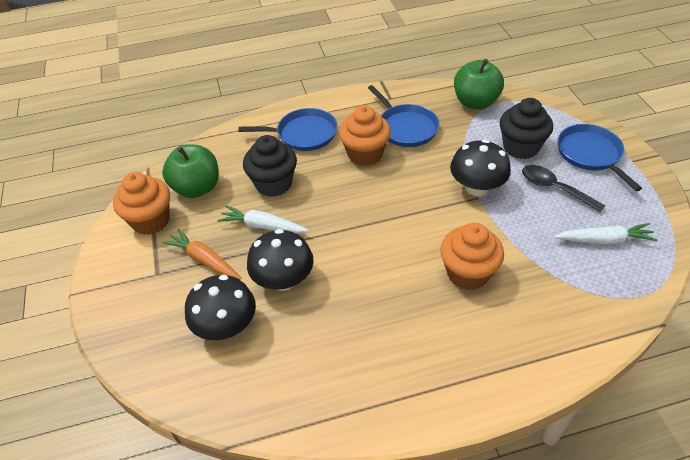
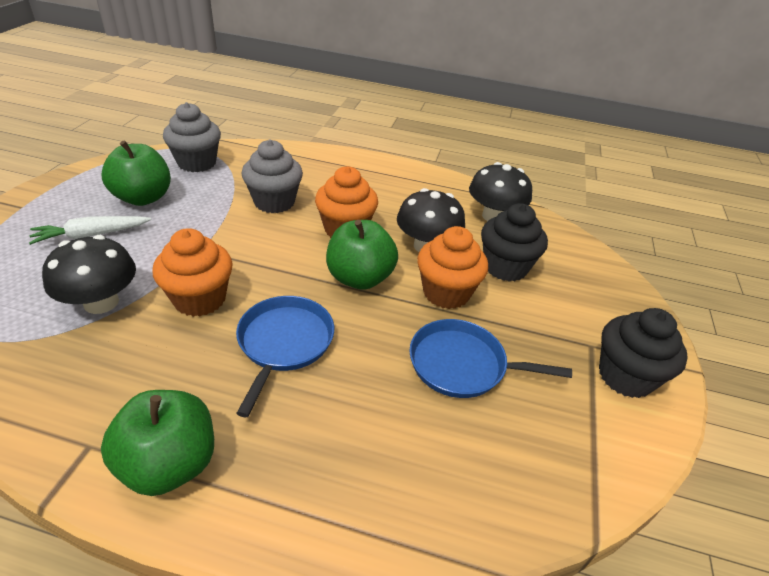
black spoon: 1 -> 0
blue pan: 3 -> 2
green apple: 2 -> 3
grey cupcake: 0 -> 2
orange carrot: 1 -> 0
white carrot: 2 -> 1

